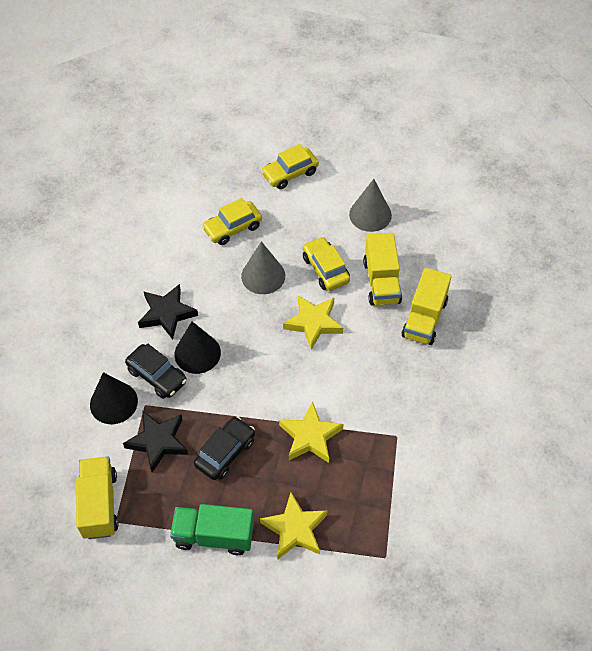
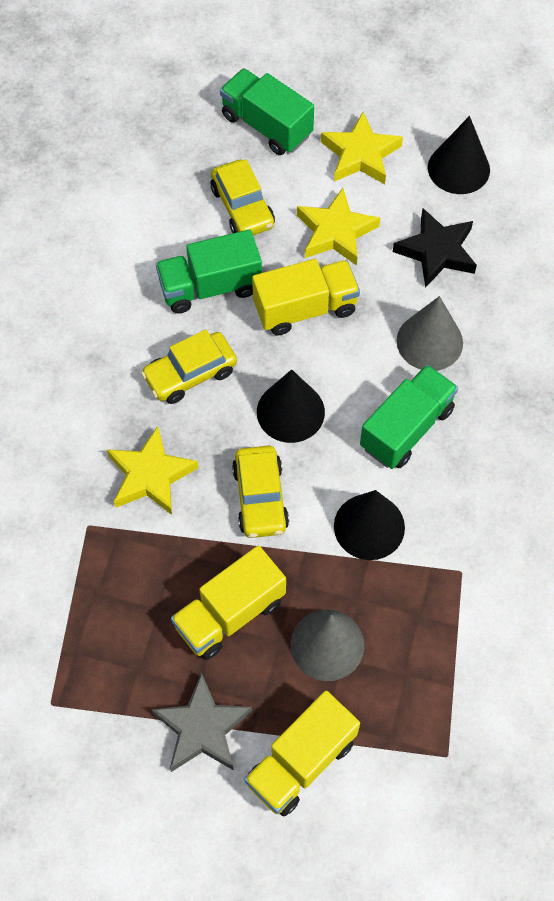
black car: 2 -> 0
black cone: 2 -> 3
black star: 2 -> 1
green truck: 1 -> 3
grey star: 0 -> 1

